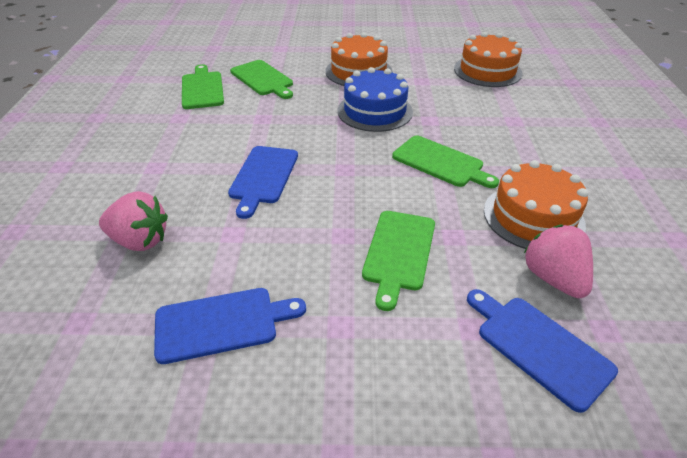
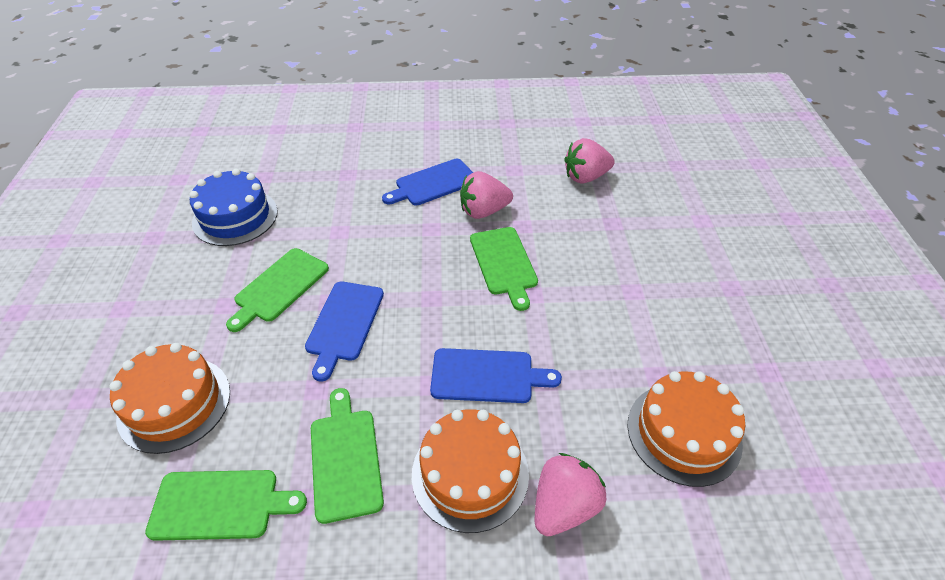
pink strawberry: 2 -> 3

